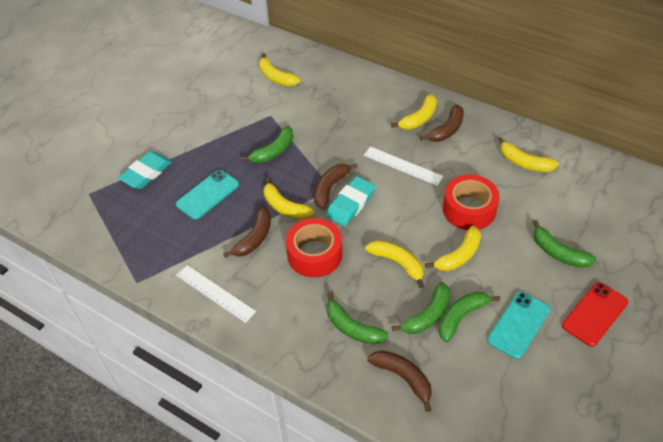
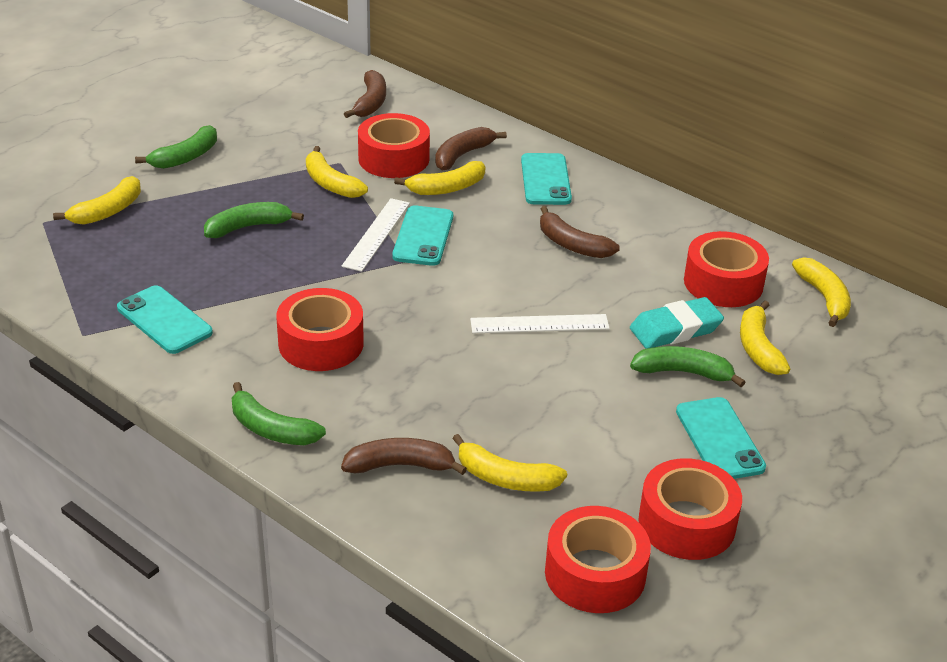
green banana: 5 -> 4
red phone: 1 -> 0
red tape: 2 -> 5
turquoise eraser: 2 -> 1
turquoise phone: 2 -> 4

